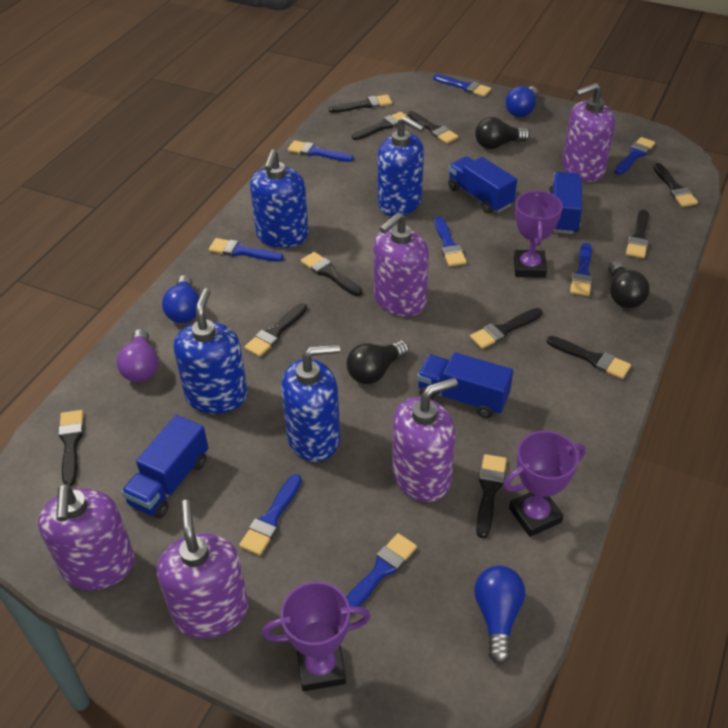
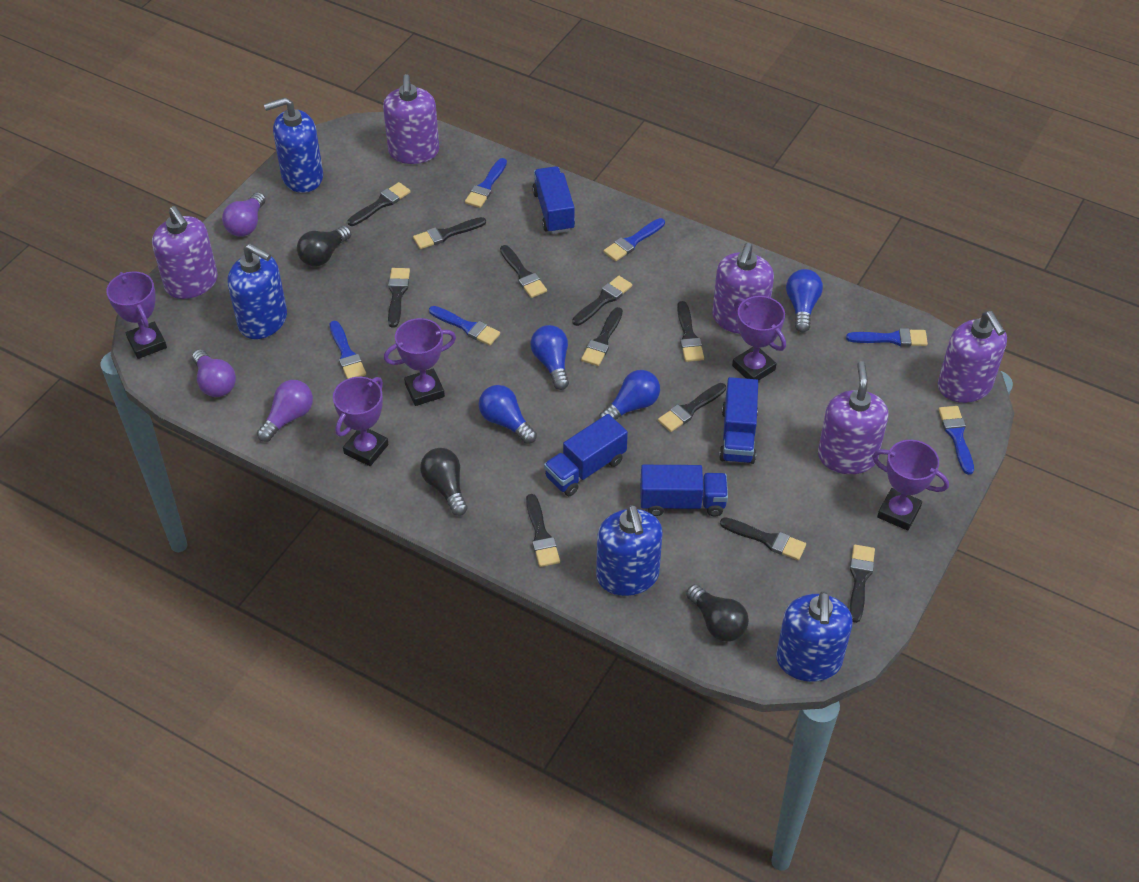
blue brush: 8 -> 6
blue light bulb: 3 -> 4
purple light bulb: 1 -> 3
purple trophy: 3 -> 5

